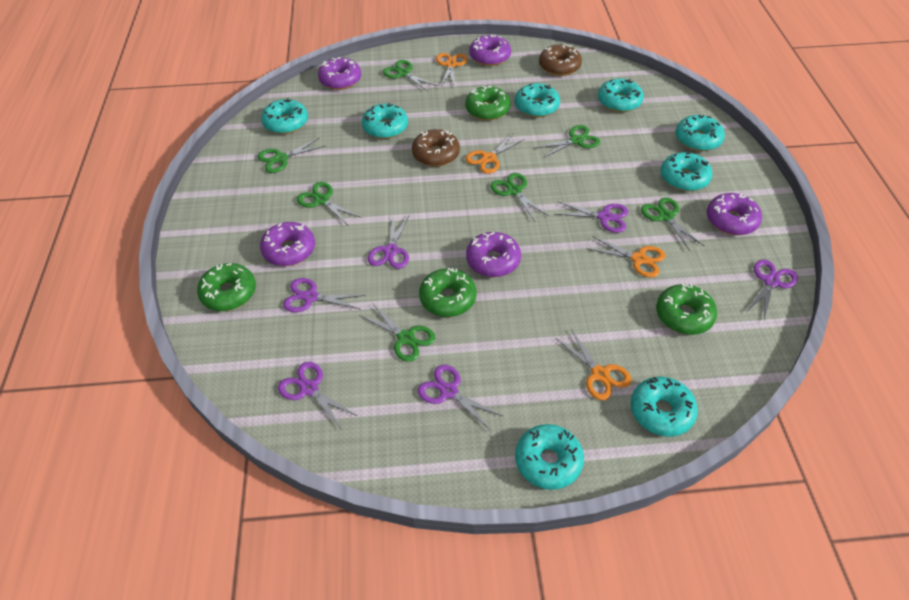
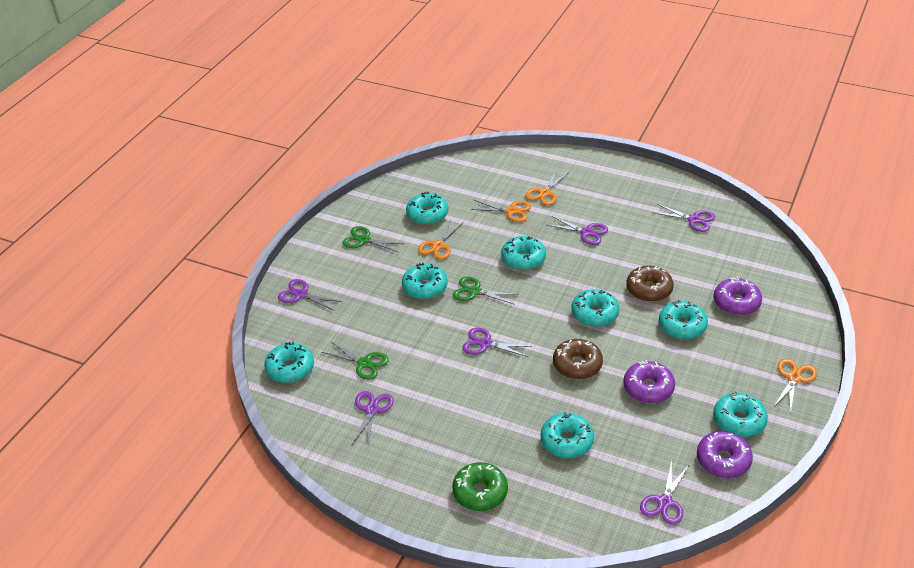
green donut: 4 -> 1
green scissors: 7 -> 3
purple donut: 5 -> 3

